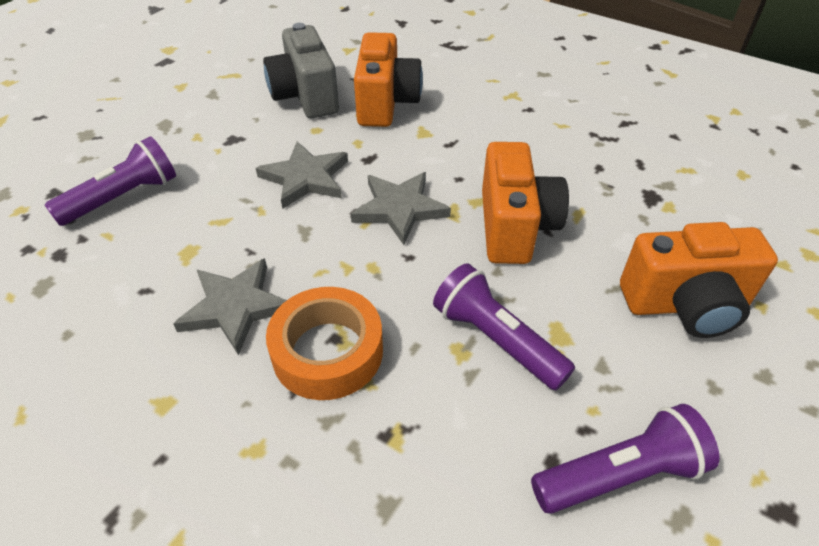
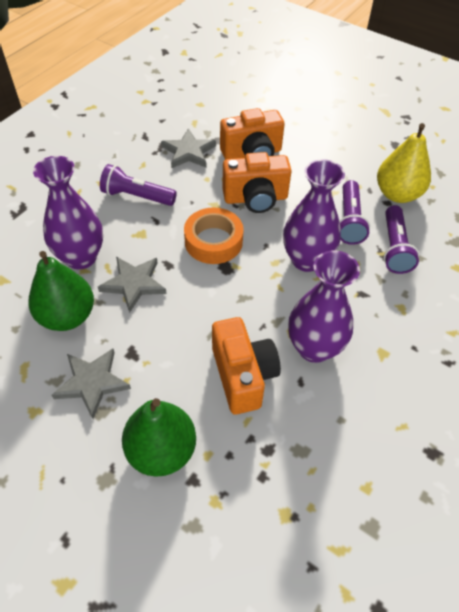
green pear: 0 -> 2
grey camera: 1 -> 0
purple vase: 0 -> 3
yellow pear: 0 -> 1

